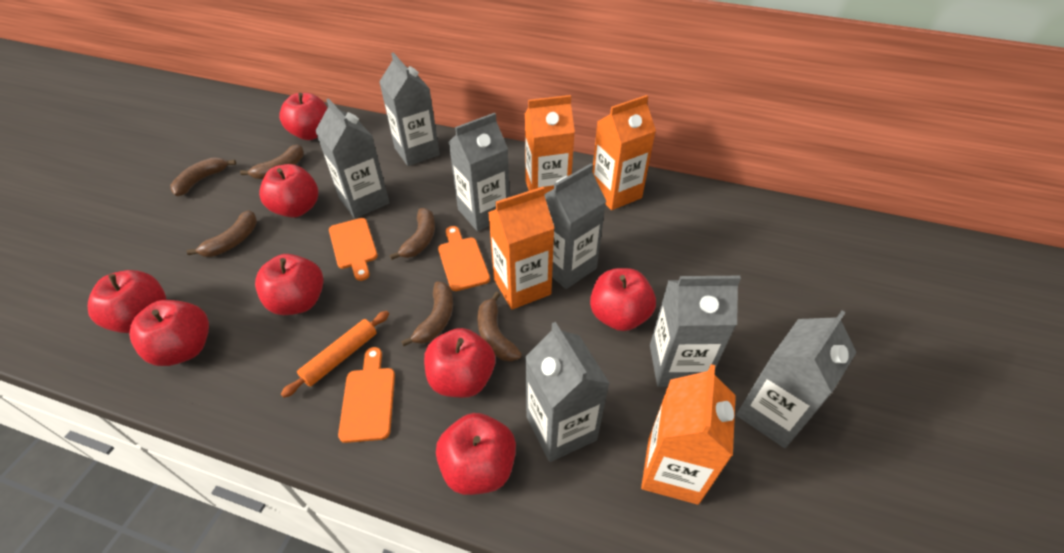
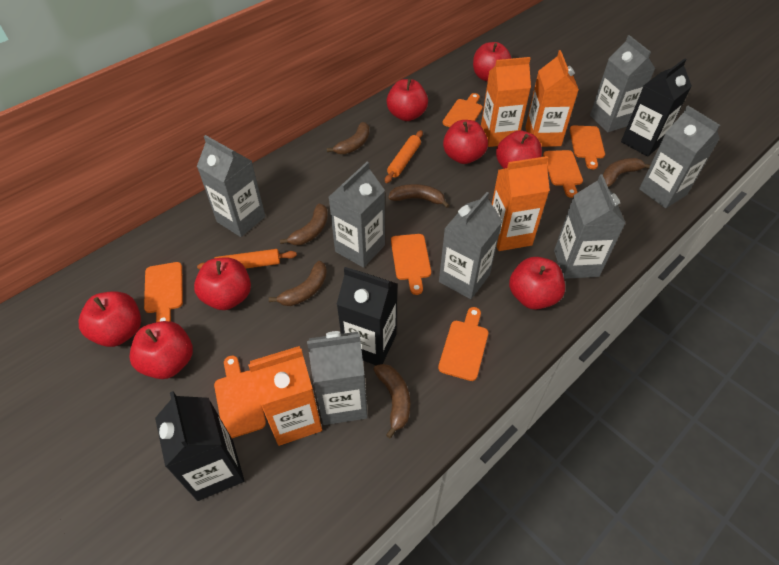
black carton: 0 -> 3
orange cutting board: 3 -> 7
orange rolling pin: 1 -> 2

